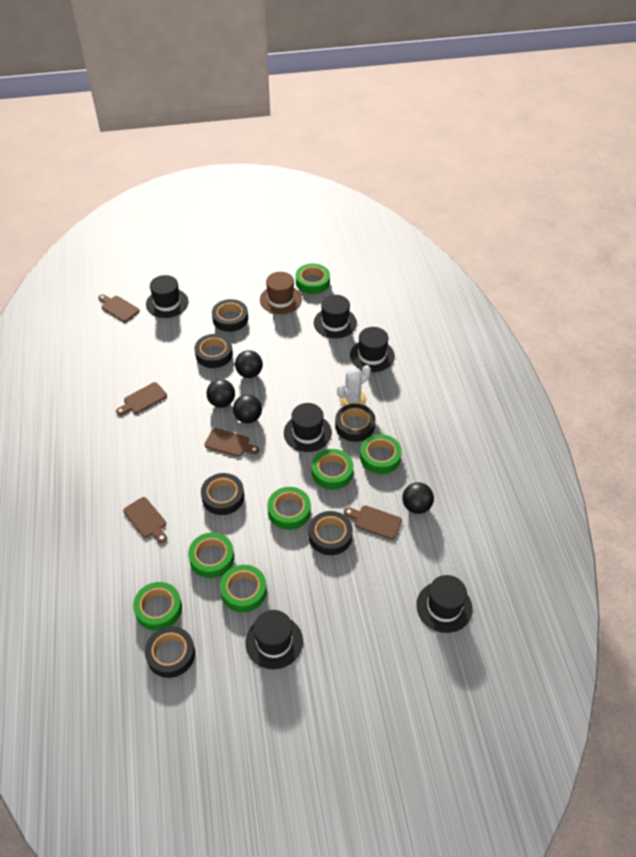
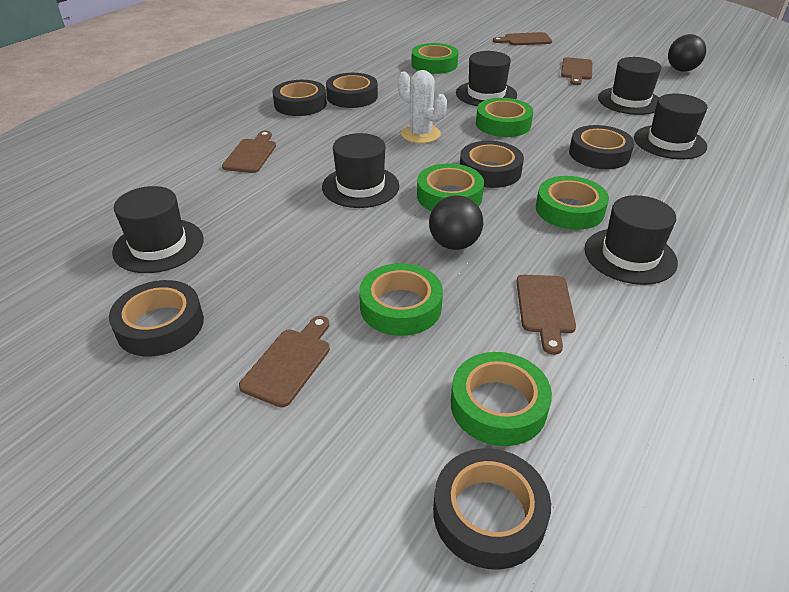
black ball: 4 -> 2
brown hat: 1 -> 0
green tape: 7 -> 6

